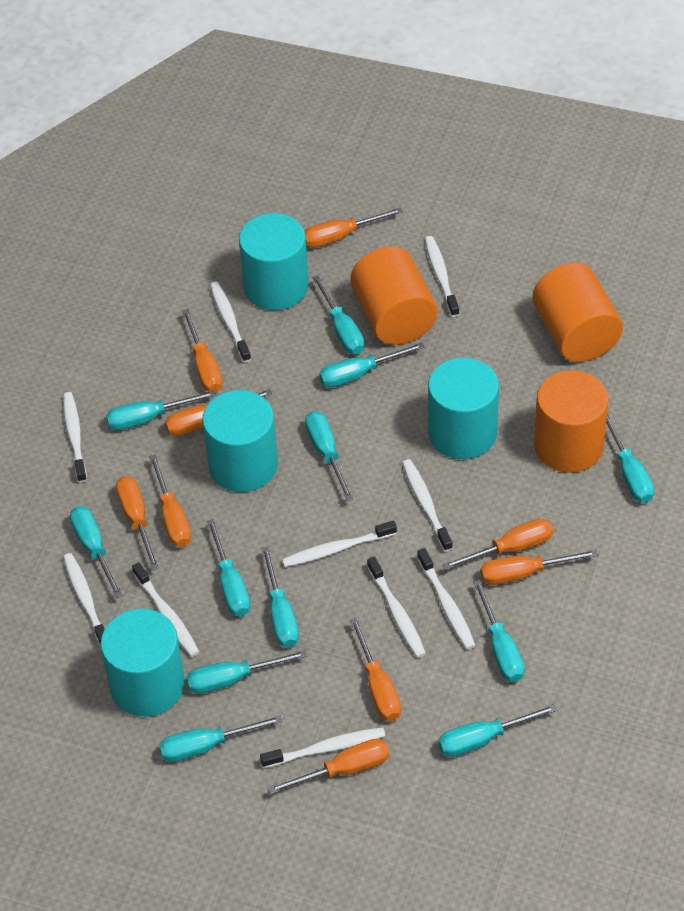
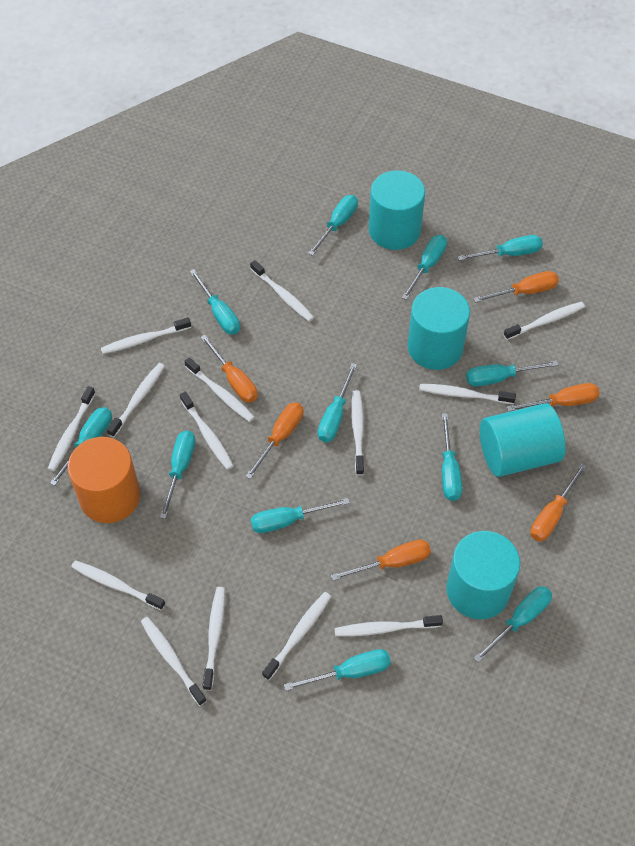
orange cylinder: 3 -> 1
orange screwdriver: 9 -> 6
white toothbrush: 10 -> 14

